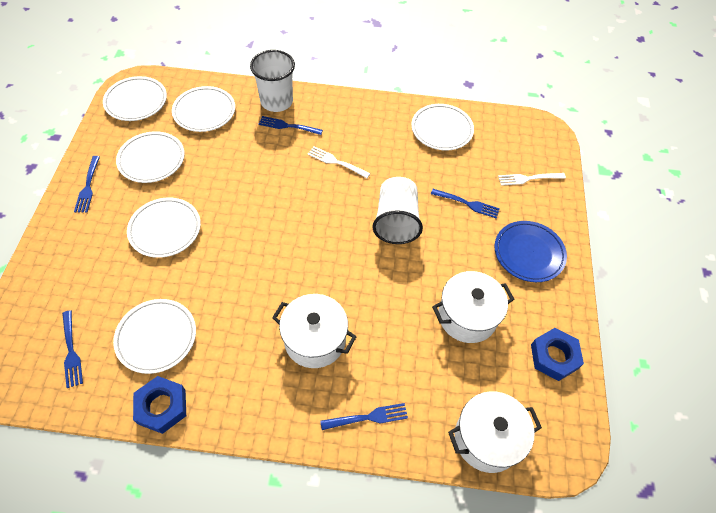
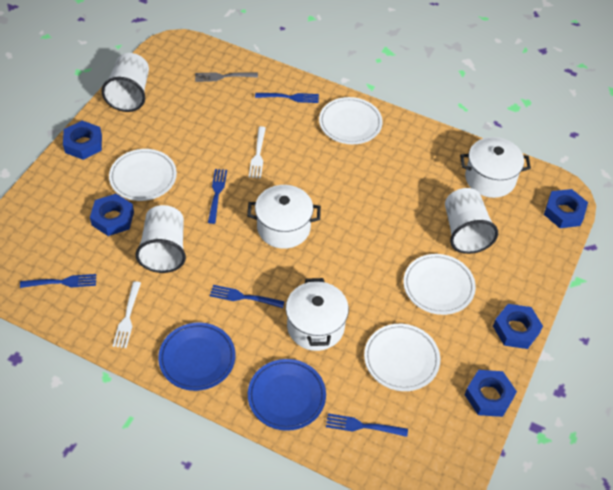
blue nut: 2 -> 5
blue plate: 1 -> 2
grey fork: 0 -> 1
white cup: 2 -> 3
white plate: 6 -> 4

